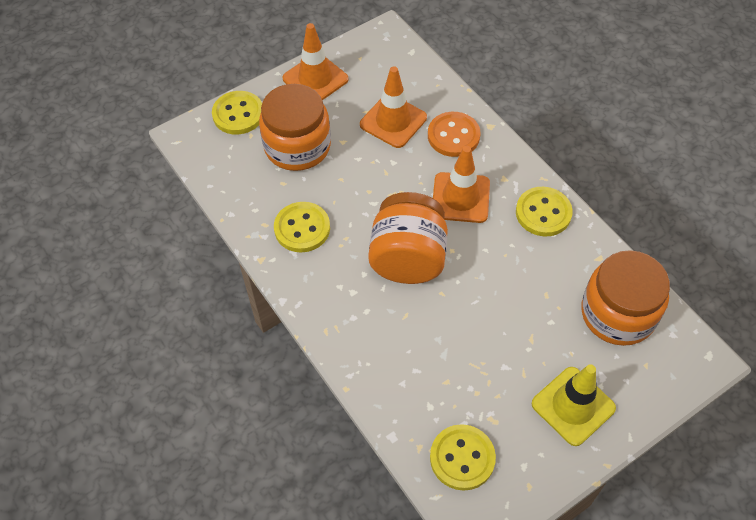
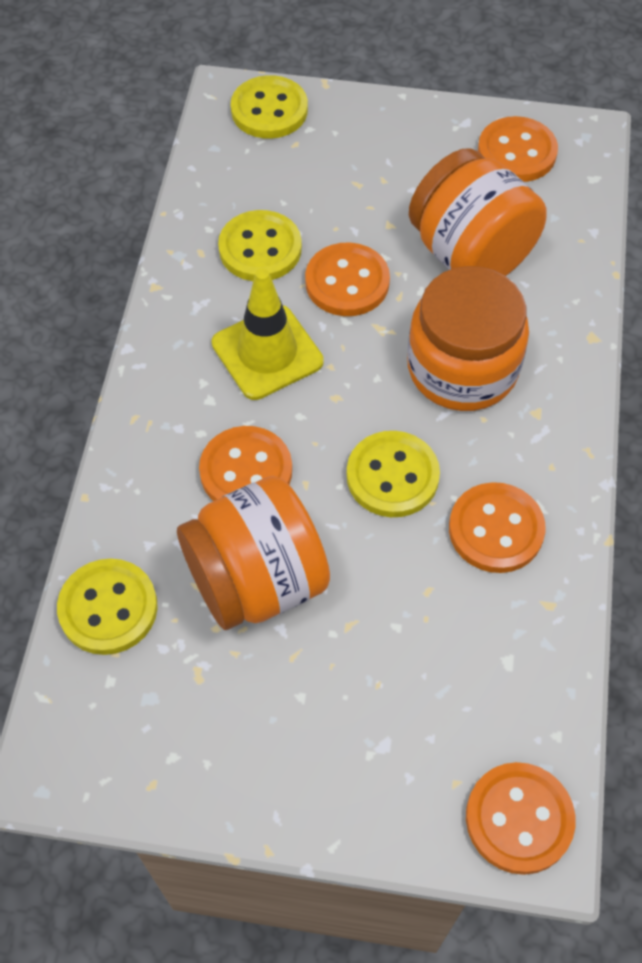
orange button: 1 -> 5
orange traffic cone: 3 -> 0

